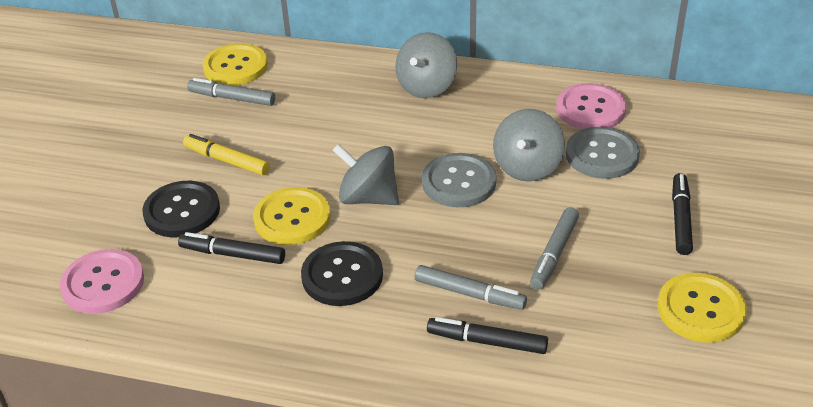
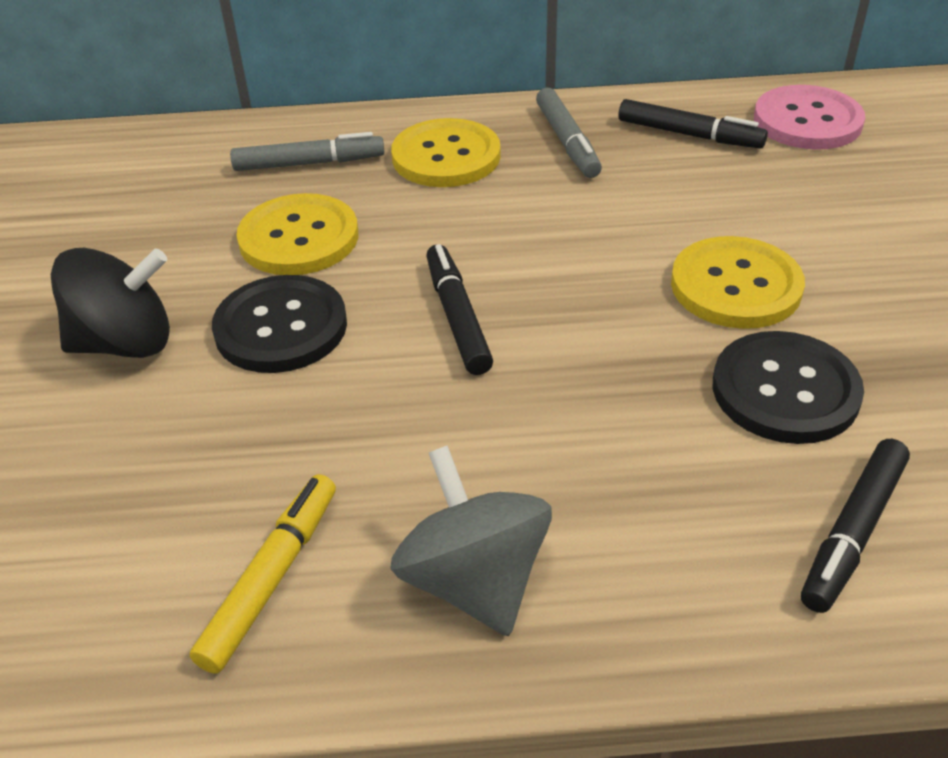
black spinning top: 0 -> 1
grey button: 2 -> 0
grey marker: 3 -> 2
grey spinning top: 3 -> 1
pink button: 2 -> 1

